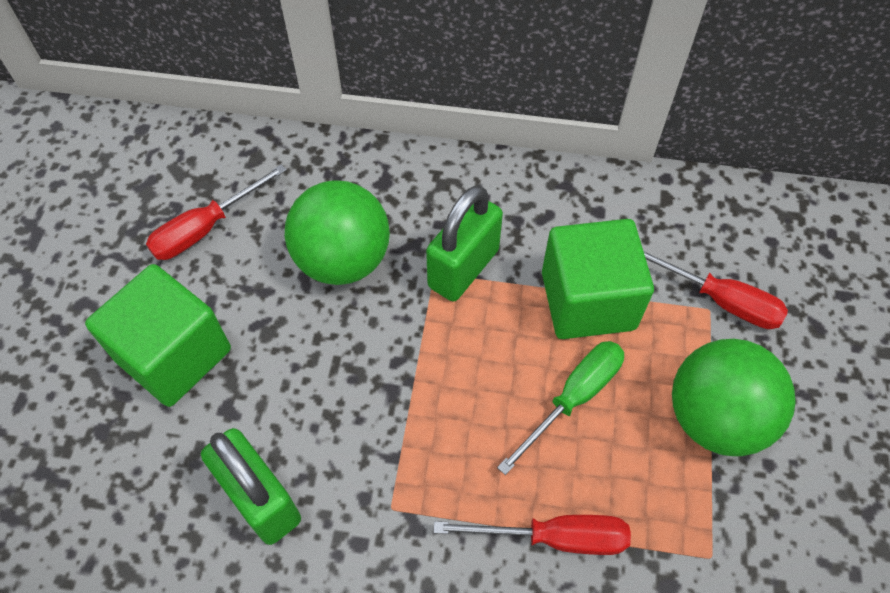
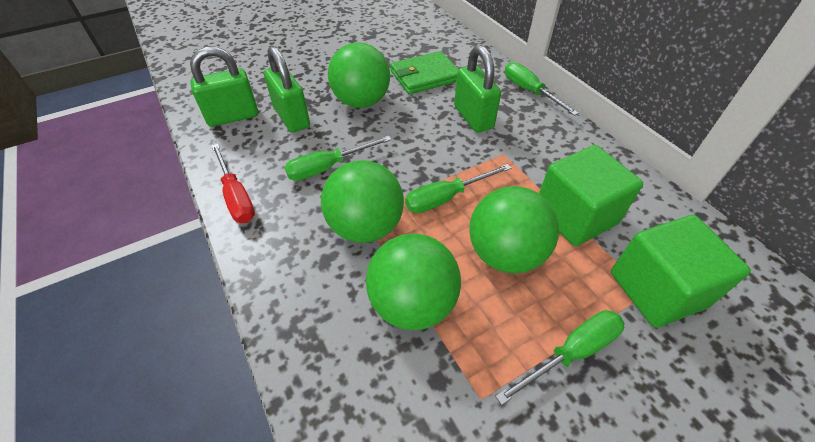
green ball: 2 -> 4
green padlock: 2 -> 3
green screwdriver: 1 -> 4
green wallet: 0 -> 1
red screwdriver: 3 -> 1

